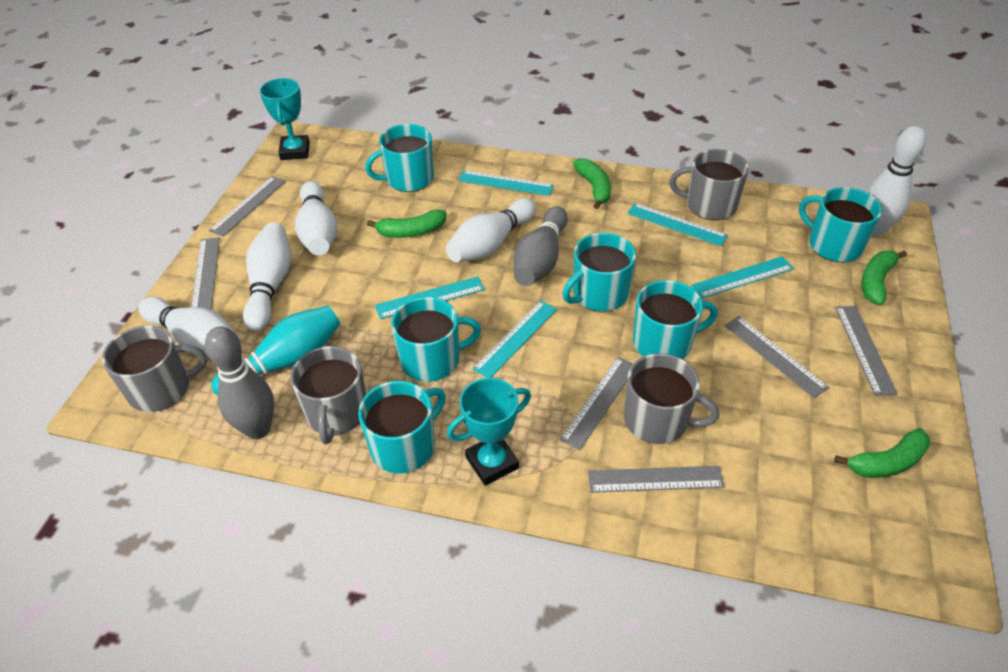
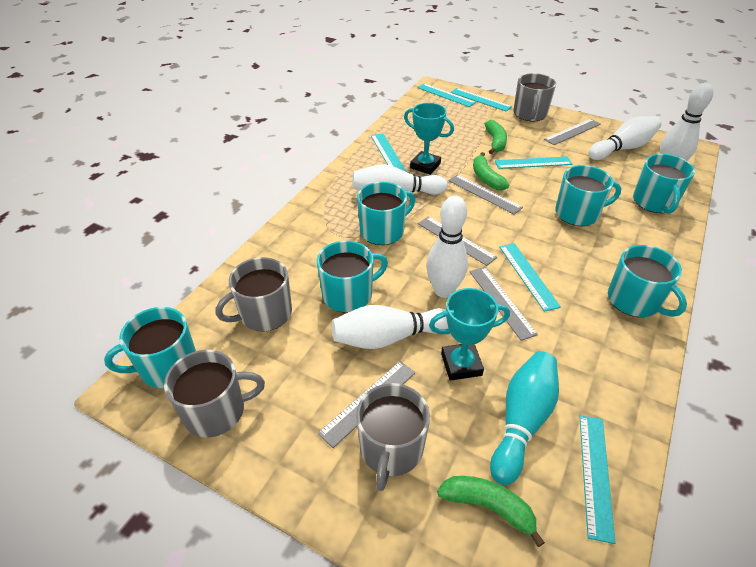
green banana: 4 -> 3
grey bowling pin: 2 -> 0
grey ruler: 6 -> 5
turquoise ruler: 5 -> 6

